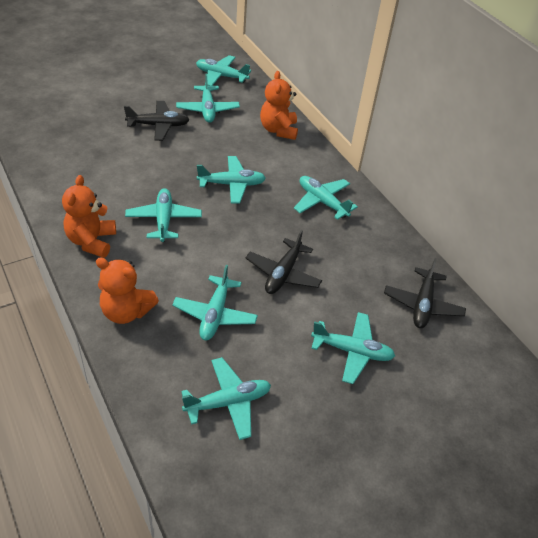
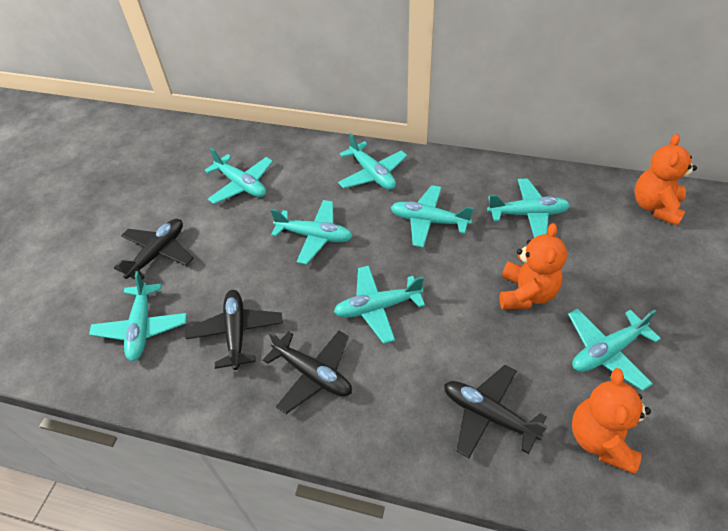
black plane: 3 -> 4

